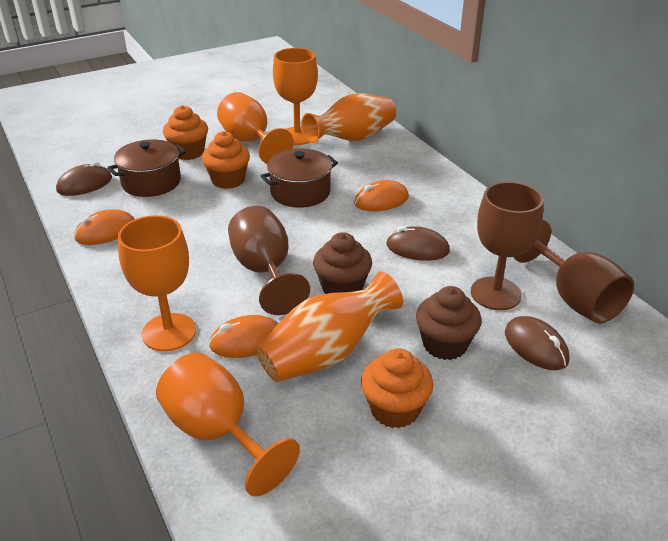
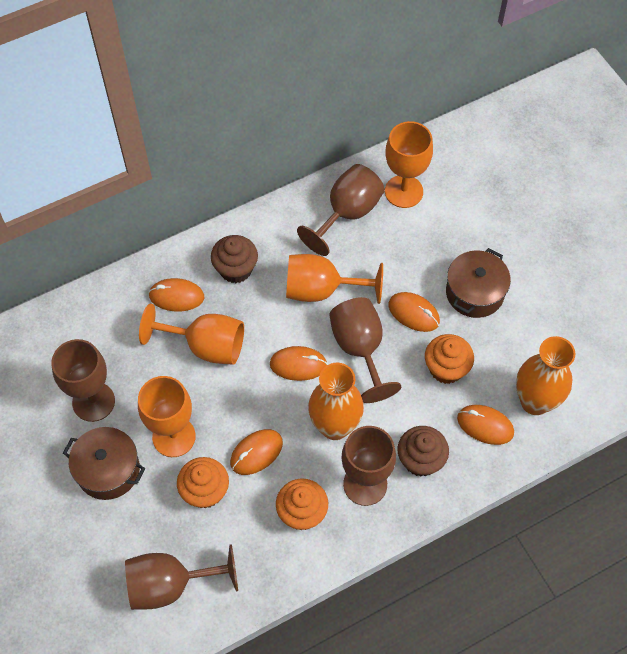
brown goblet: 3 -> 5
brown mouse: 3 -> 0
orange mouse: 3 -> 5

